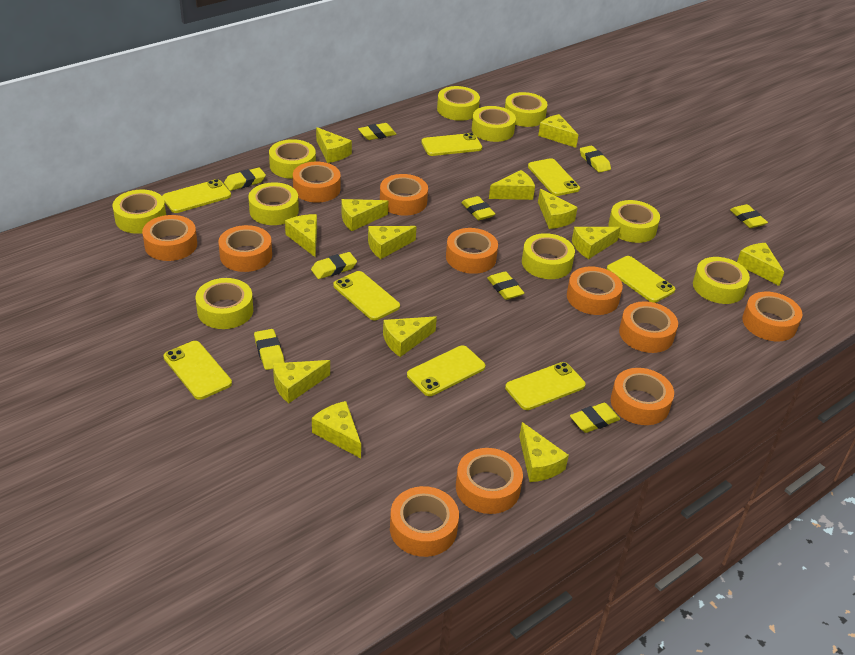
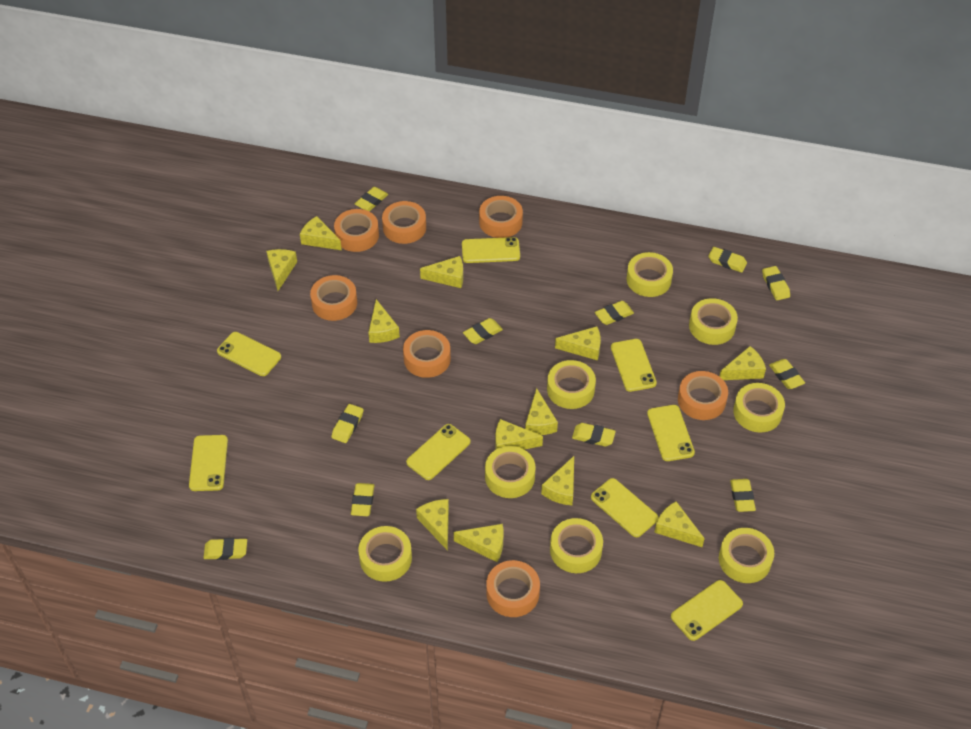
orange tape: 11 -> 7
yellow cheese: 13 -> 12
yellow eraser: 9 -> 11
yellow tape: 10 -> 8

